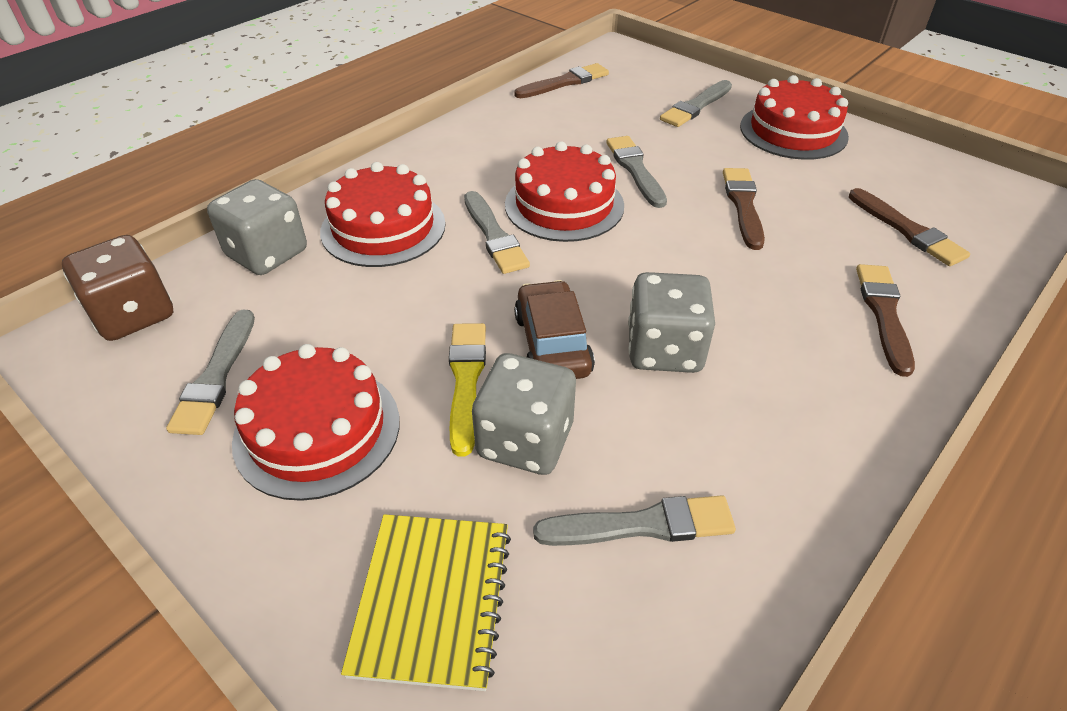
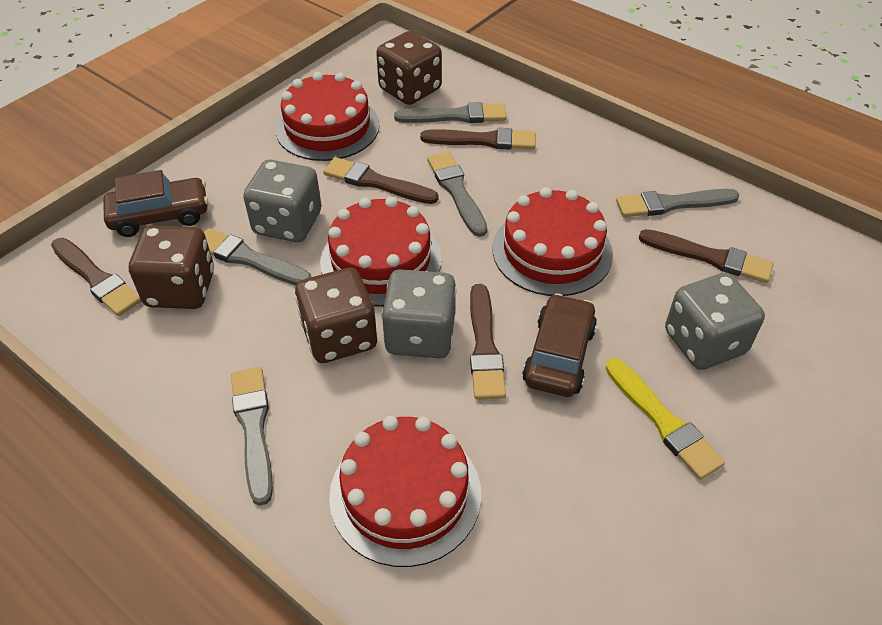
brown brush: 4 -> 5
brown car: 1 -> 2
brown dice: 1 -> 3
yellow notebook: 1 -> 0

